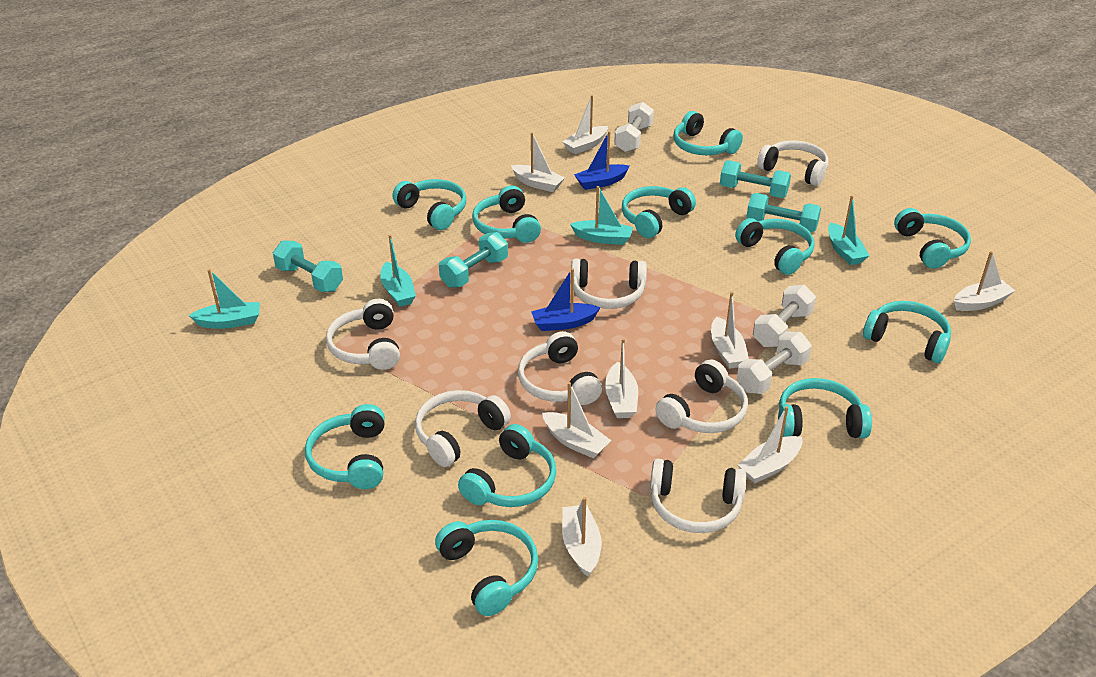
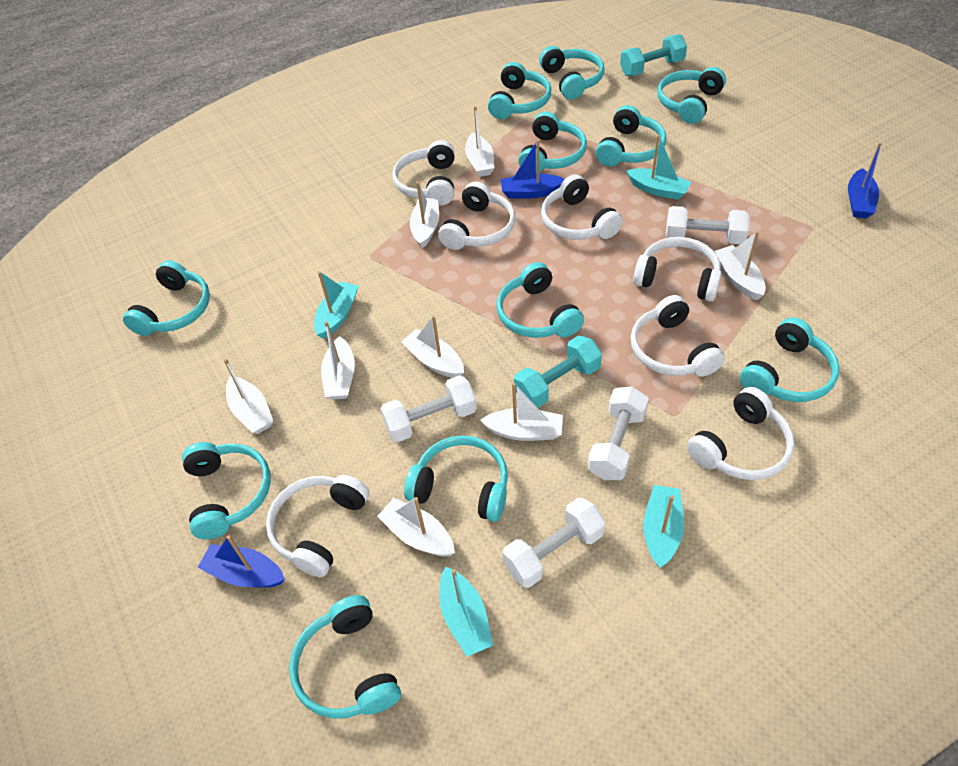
blue boat: 2 -> 3
turquoise dumbbell: 4 -> 2
white dumbbell: 3 -> 4

